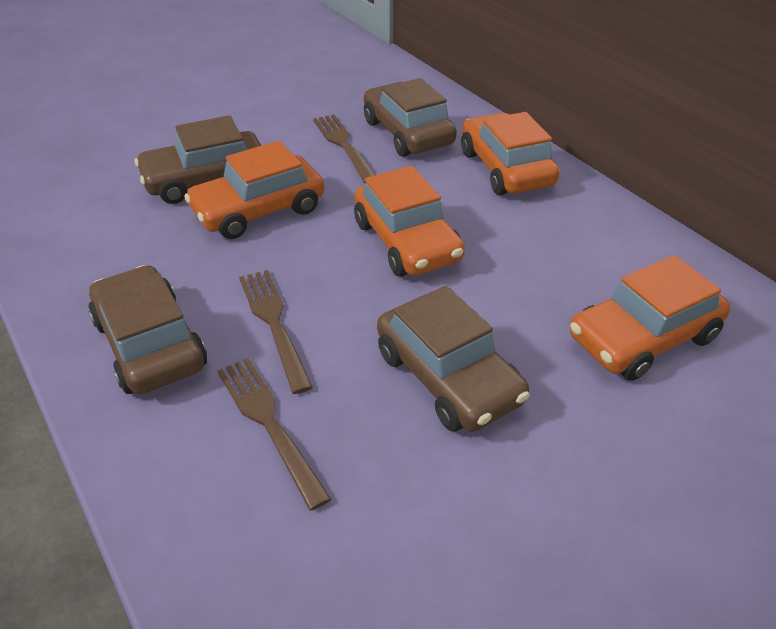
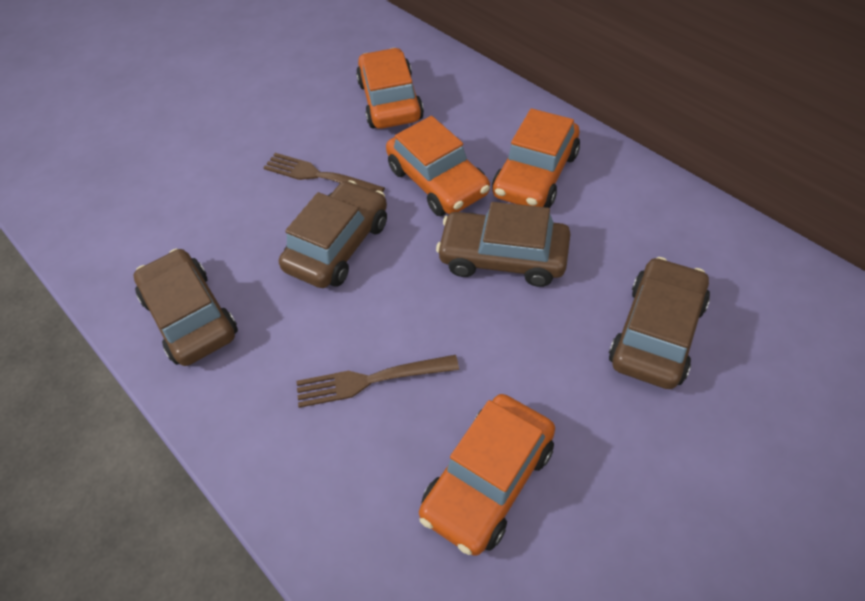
brown fork: 3 -> 2

